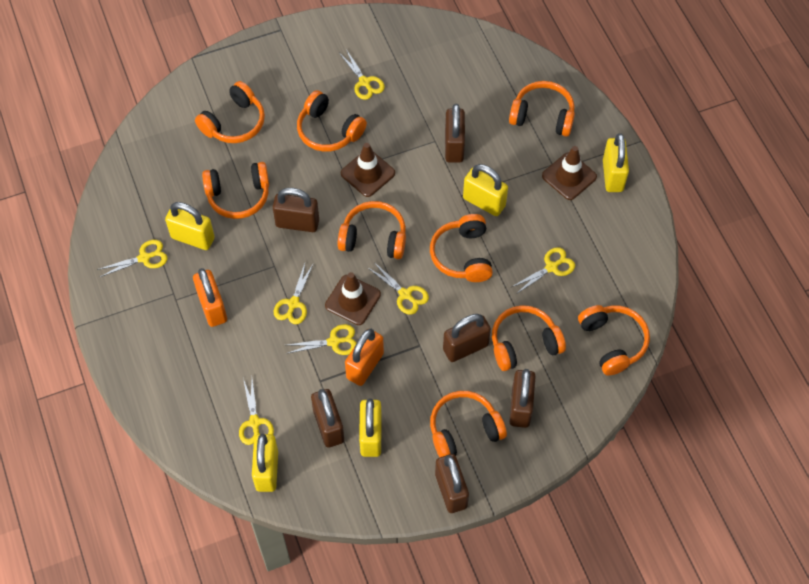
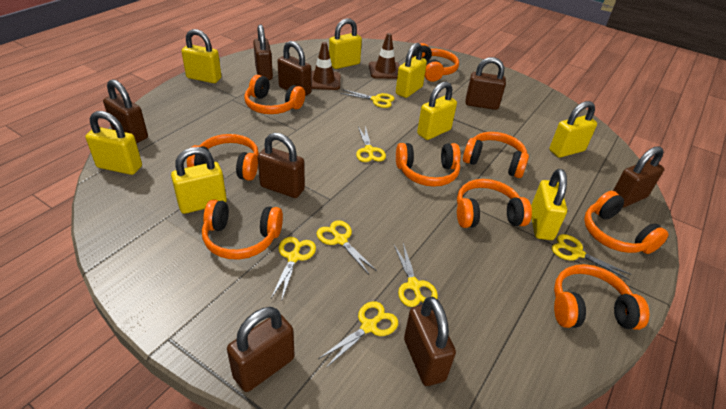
brown padlock: 6 -> 8
brown traffic cone: 3 -> 2
orange padlock: 2 -> 0
yellow padlock: 5 -> 8

